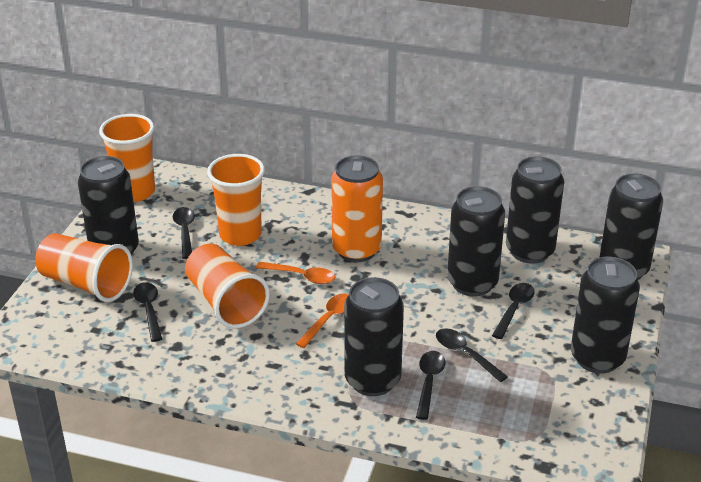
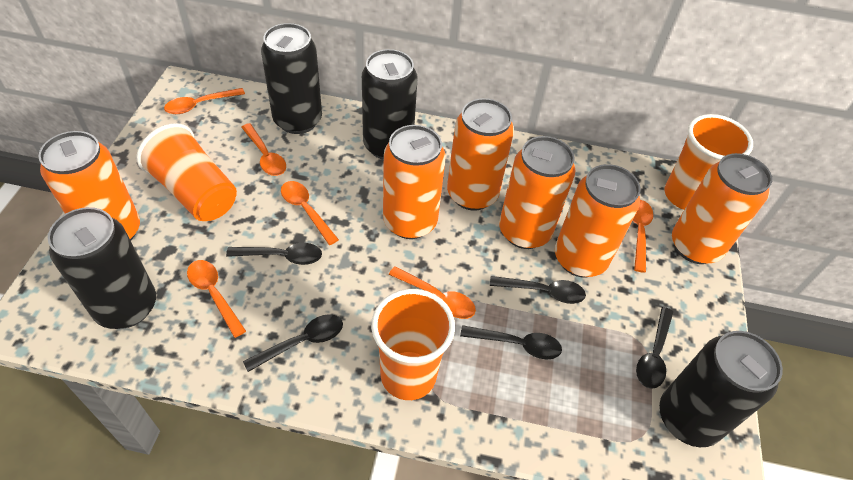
black can: 6 -> 4
orange can: 1 -> 6
orange cup: 4 -> 3
orange spoon: 2 -> 6

